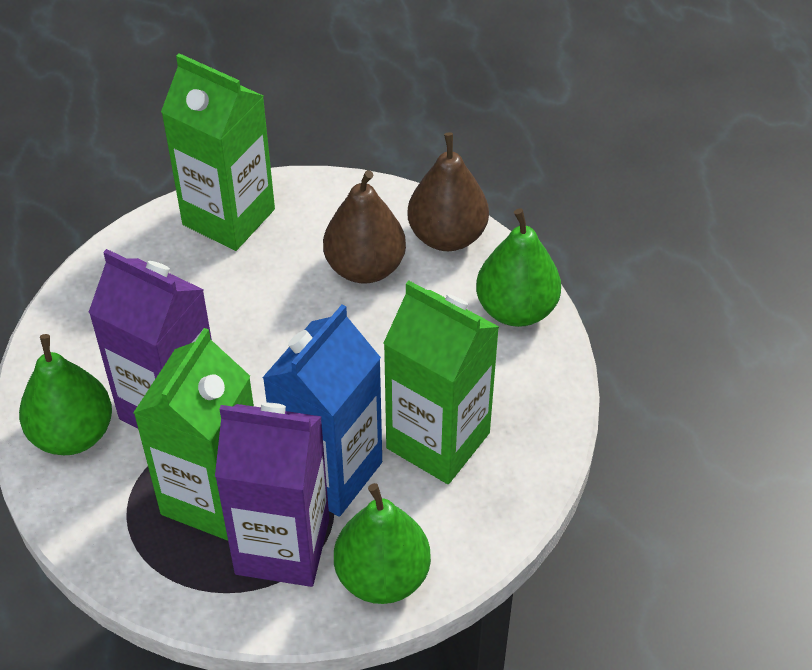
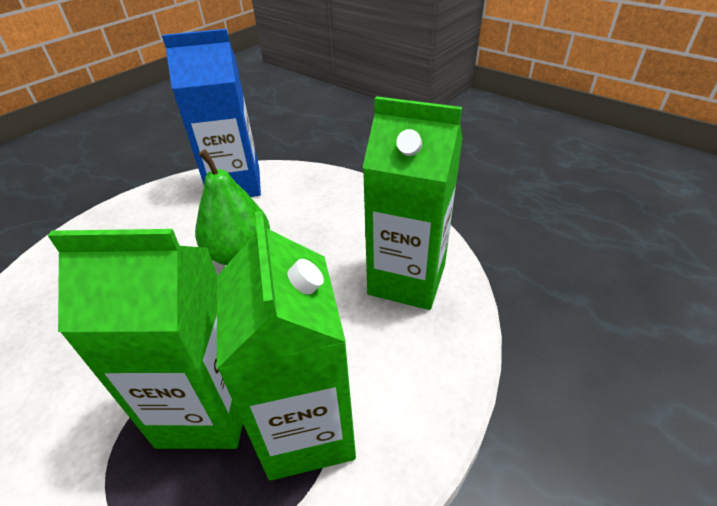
brown pear: 2 -> 0
green pear: 3 -> 1
purple carton: 2 -> 0

